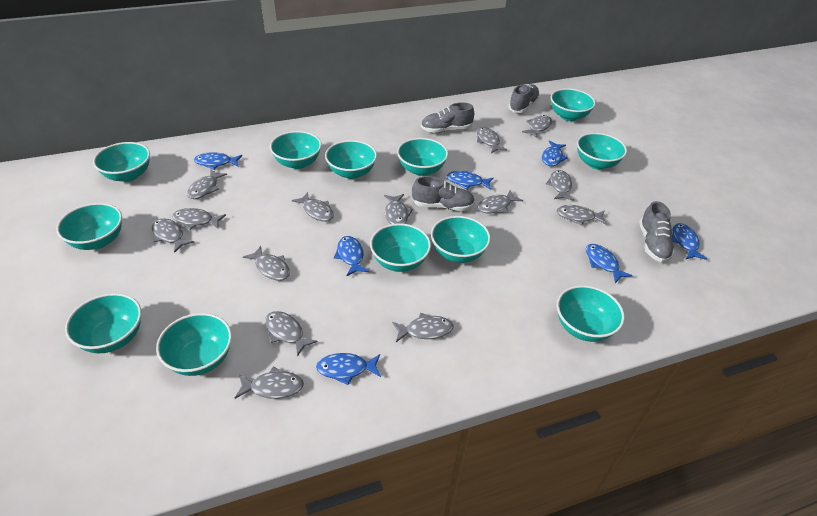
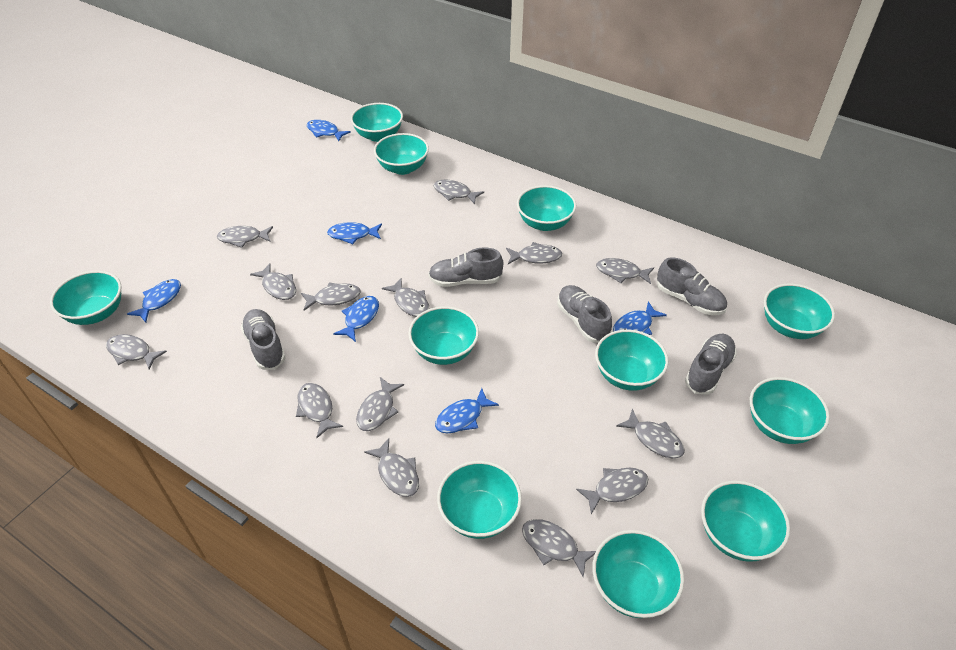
blue fish: 7 -> 6
grey shoe: 4 -> 5
turquoise bowl: 12 -> 11

